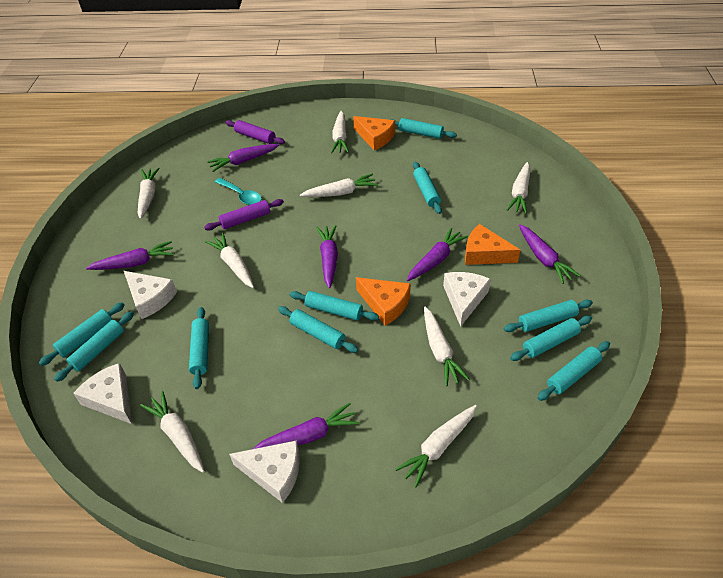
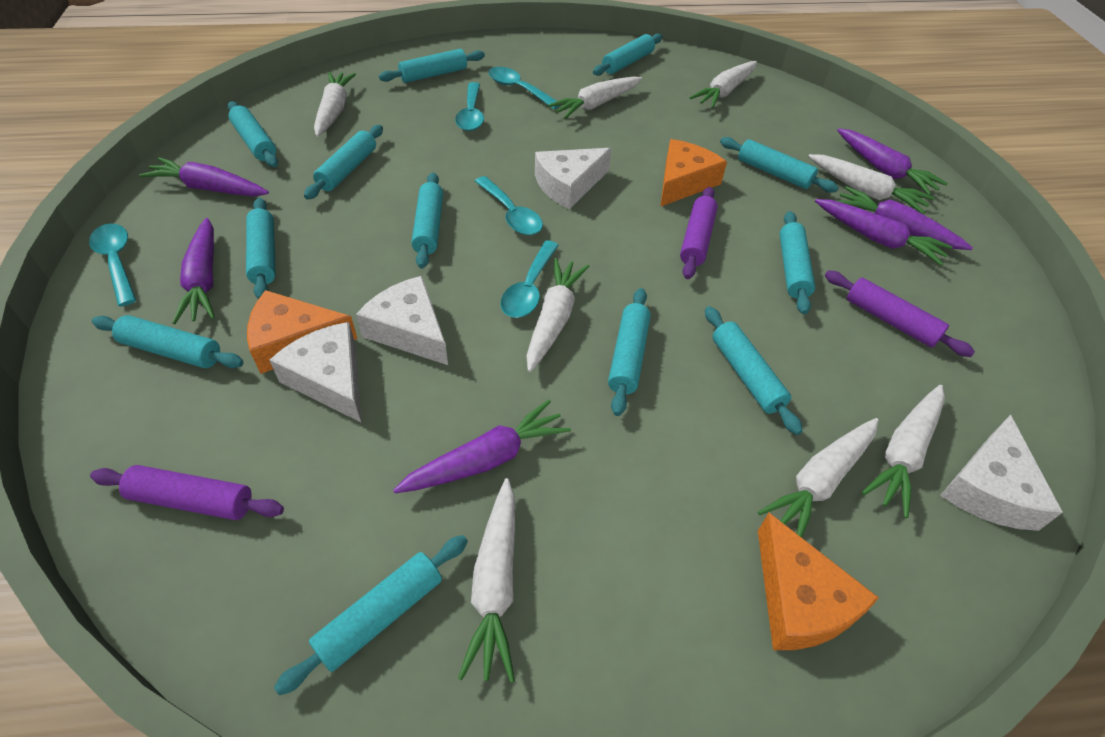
purple rolling pin: 2 -> 3
turquoise rolling pin: 10 -> 12
turquoise spoon: 1 -> 5

